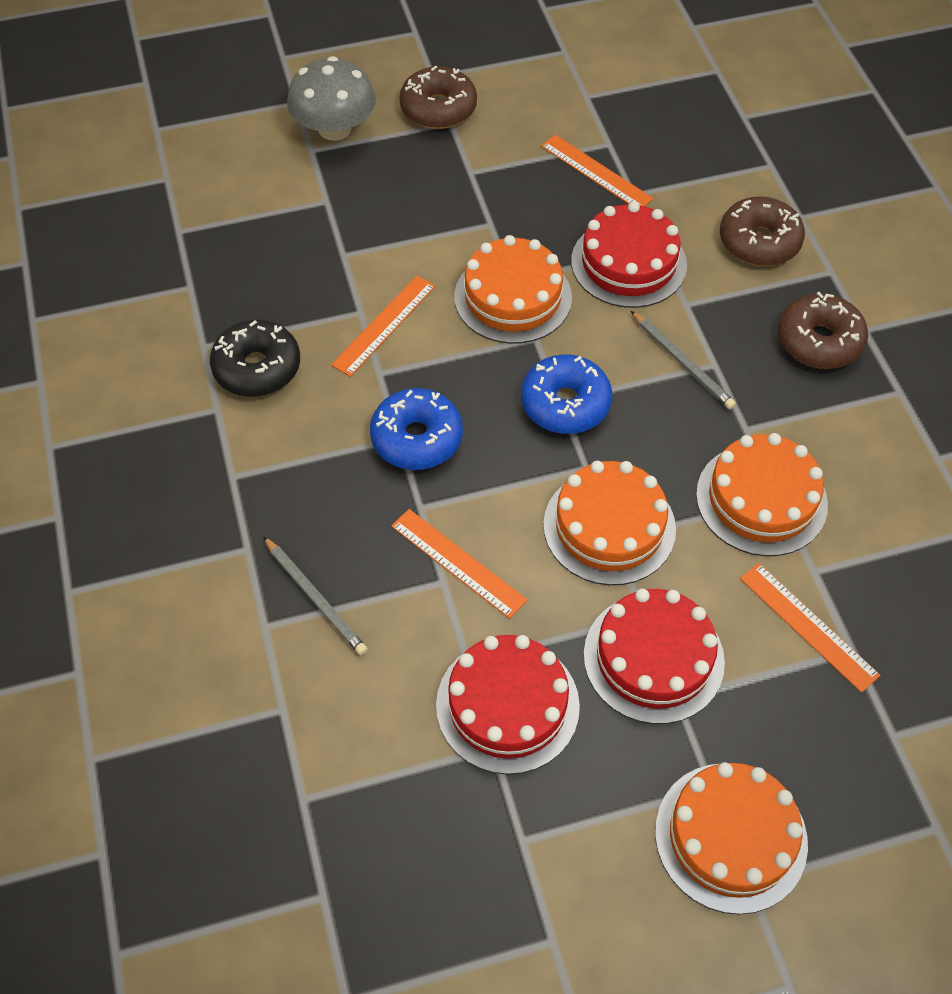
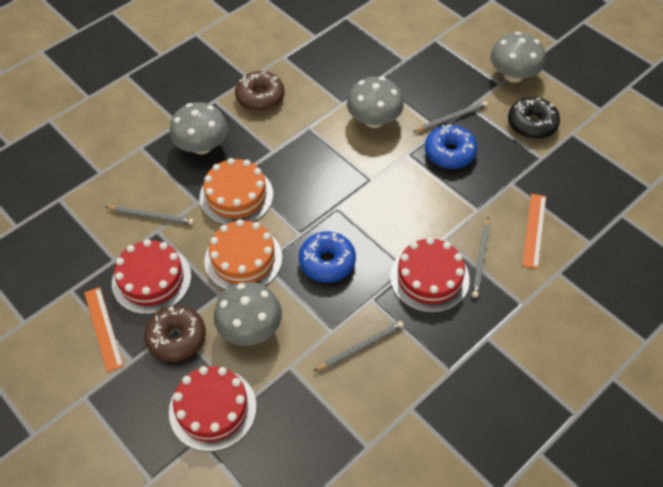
brown donut: 3 -> 2
grey mushroom: 1 -> 4
grey pencil: 2 -> 4
orange cake: 4 -> 2
orange ruler: 4 -> 2

